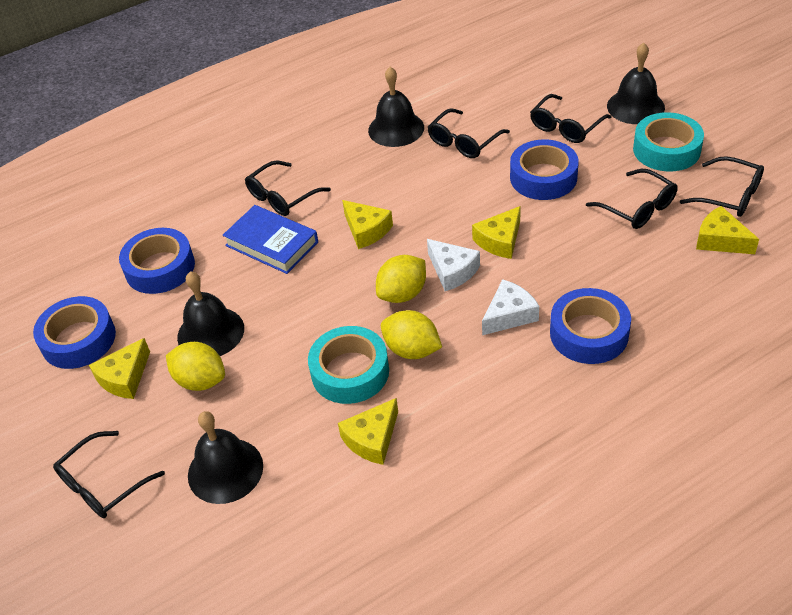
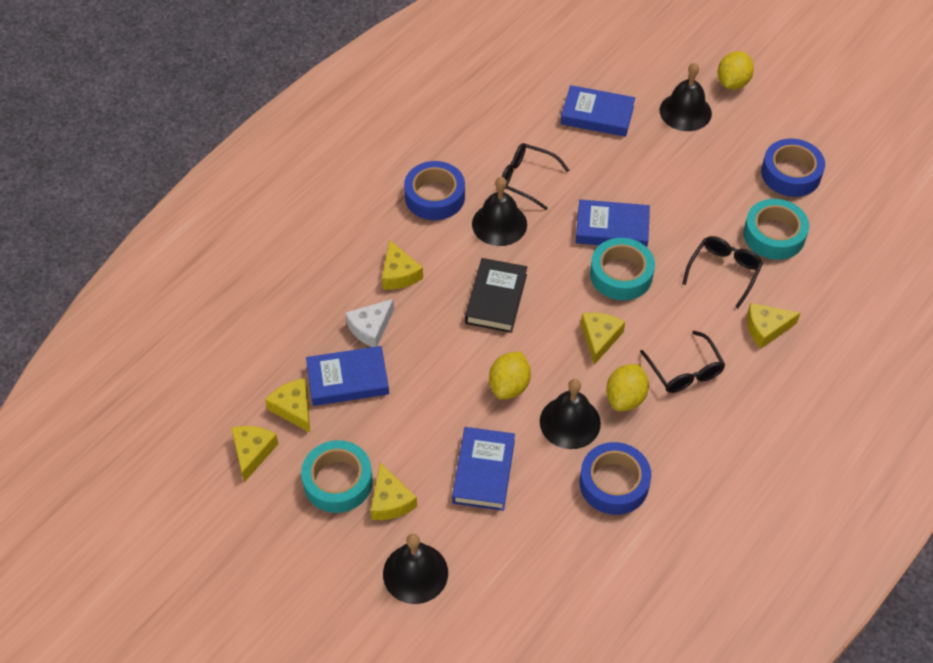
black book: 0 -> 1
black glasses: 6 -> 3
blue book: 1 -> 4
blue tape: 4 -> 3
turquoise tape: 2 -> 3
white cheese: 2 -> 1
yellow cheese: 5 -> 6

